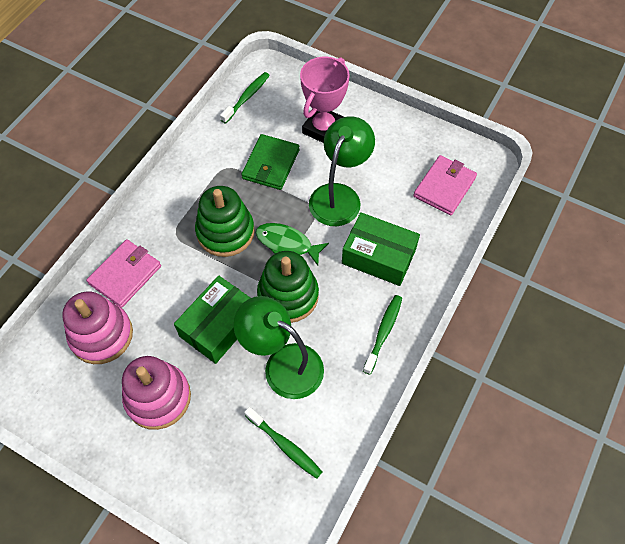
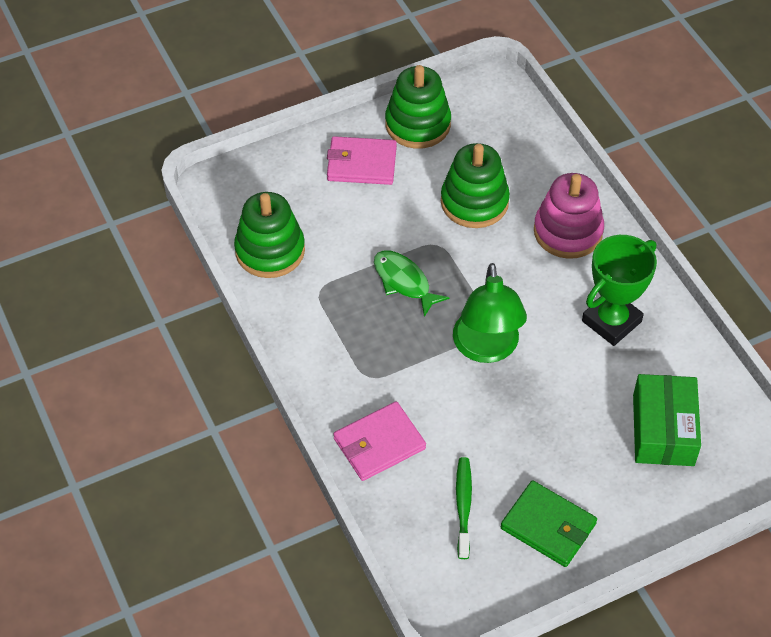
green box: 2 -> 1
green lamp: 2 -> 1
green stacking toy: 2 -> 3
green toothbrush: 3 -> 1
green trophy: 0 -> 1
pink stacking toy: 2 -> 1
pink trophy: 1 -> 0

